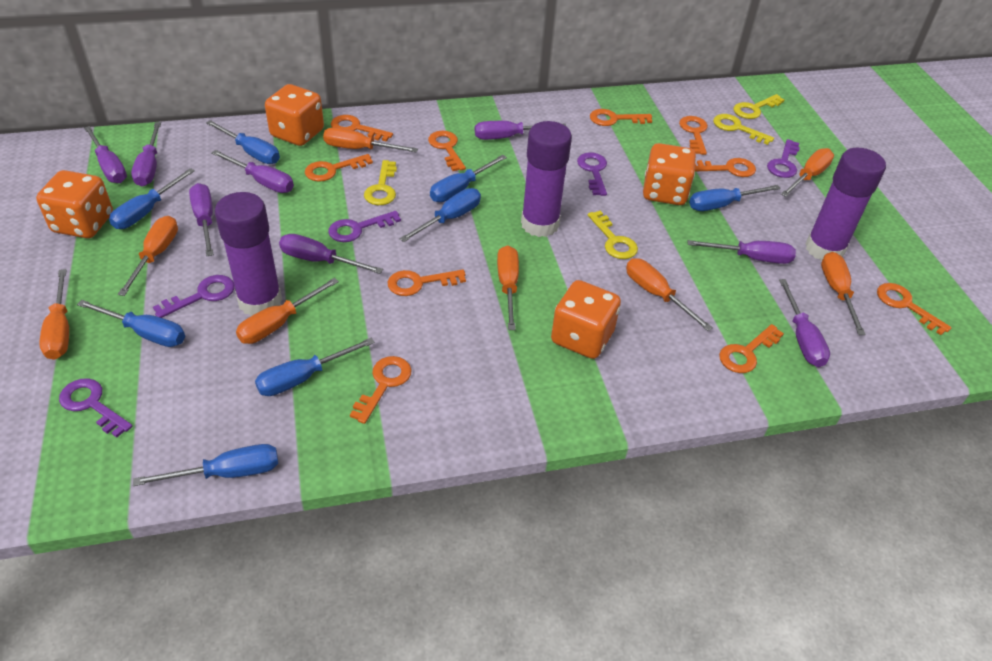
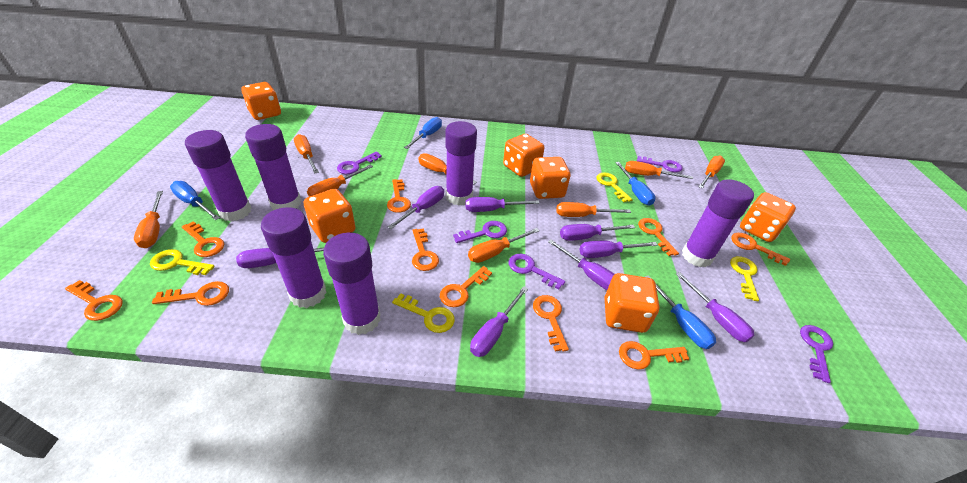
blue screwdriver: 8 -> 4
orange dice: 4 -> 6
purple glue stick: 3 -> 6

